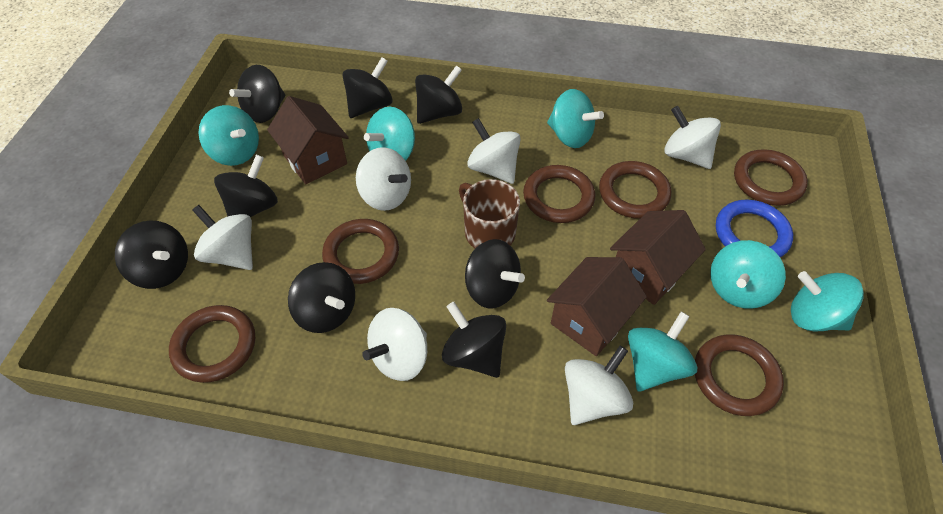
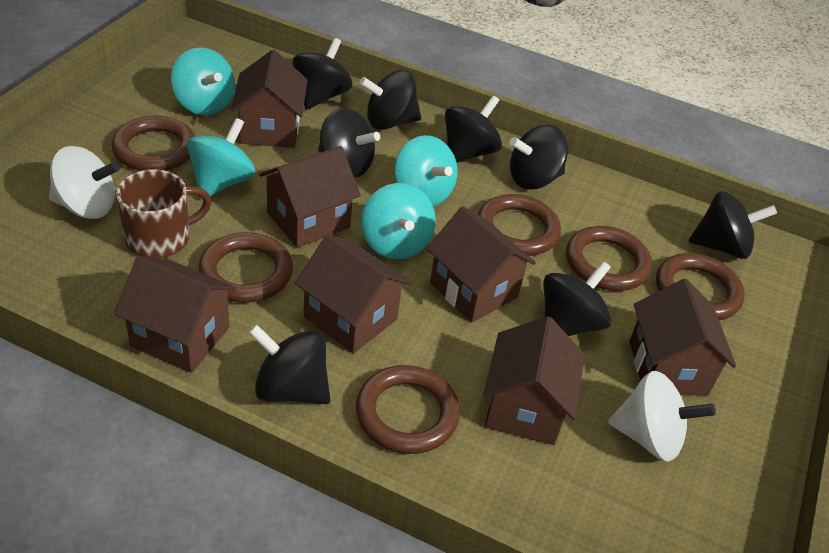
blue ring: 1 -> 0
brown house: 3 -> 7
turquoise spinning top: 6 -> 4
white spinning top: 6 -> 2

